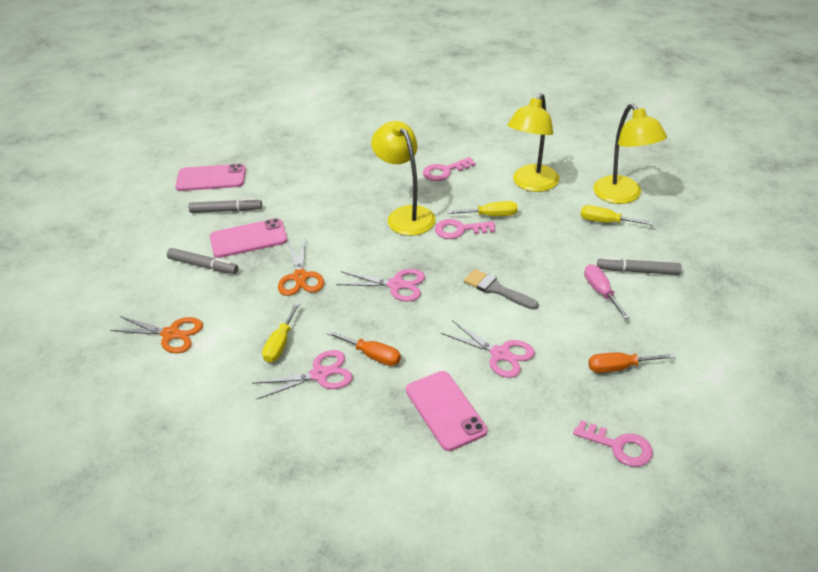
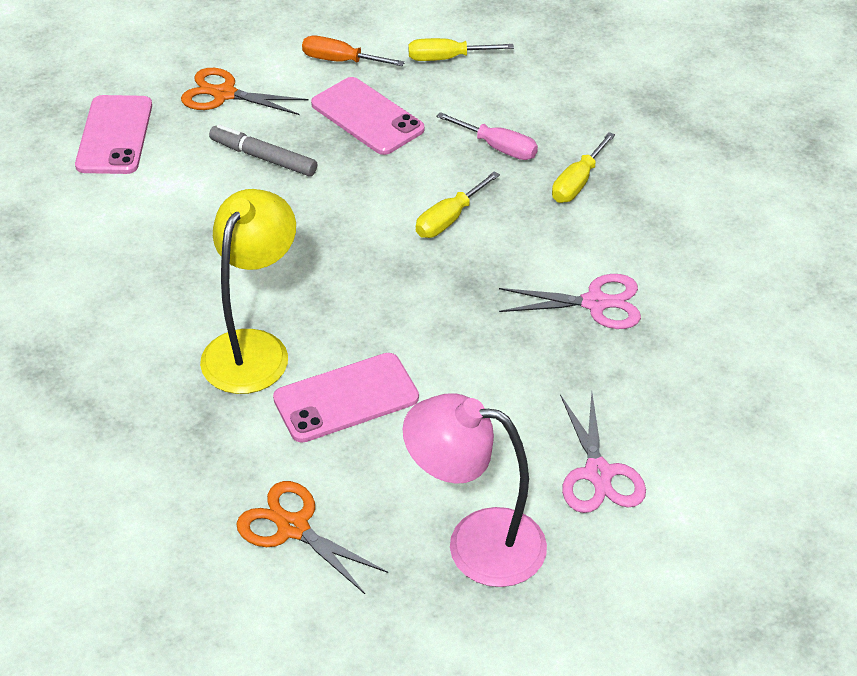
grey brush: 1 -> 0
grey marker: 3 -> 1
orange screwdriver: 2 -> 1
pink key: 3 -> 0
pink lamp: 0 -> 1
pink scissors: 3 -> 2
yellow lamp: 3 -> 1

